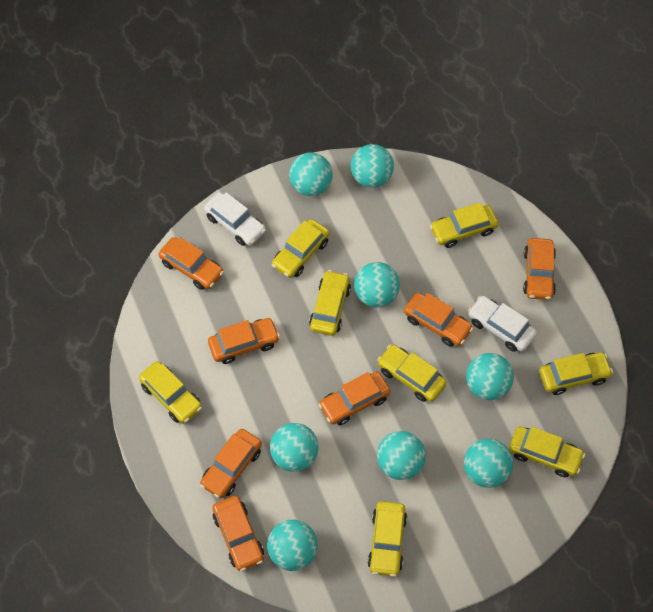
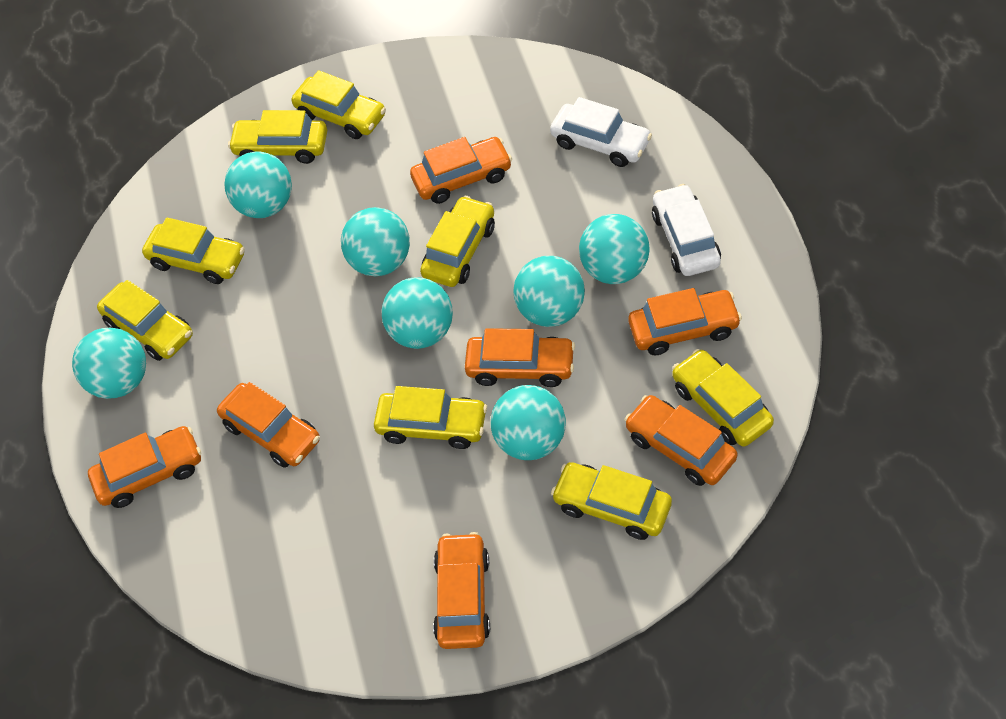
turquoise ball: 8 -> 7

